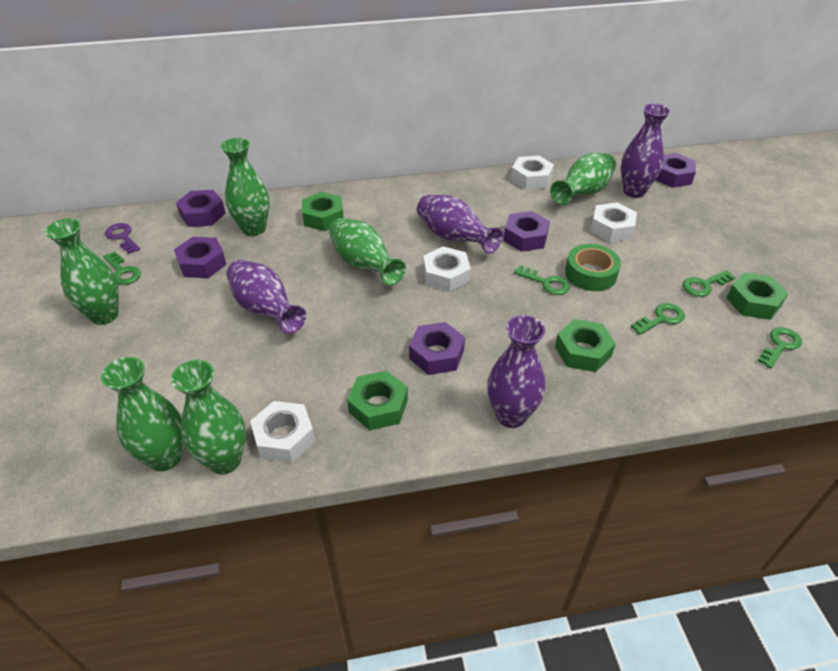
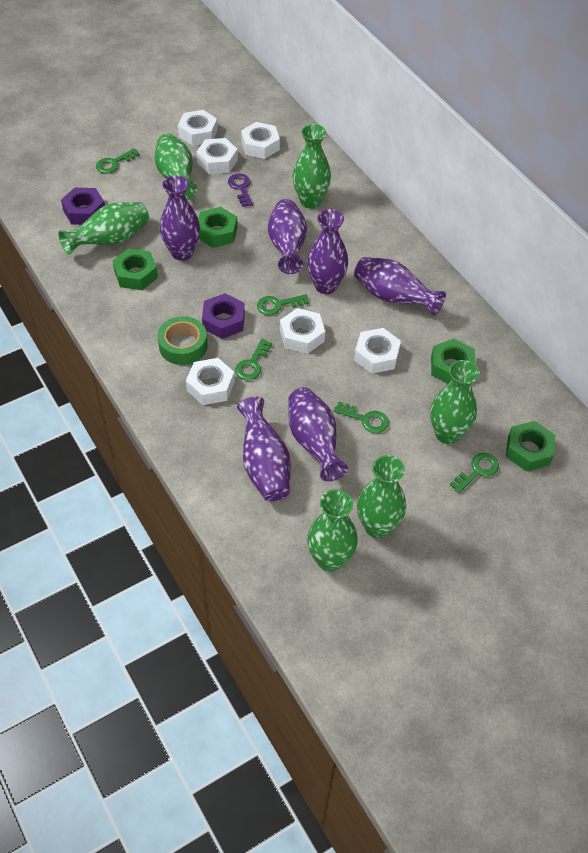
purple nut: 5 -> 2
purple vase: 4 -> 6
white nut: 4 -> 6

